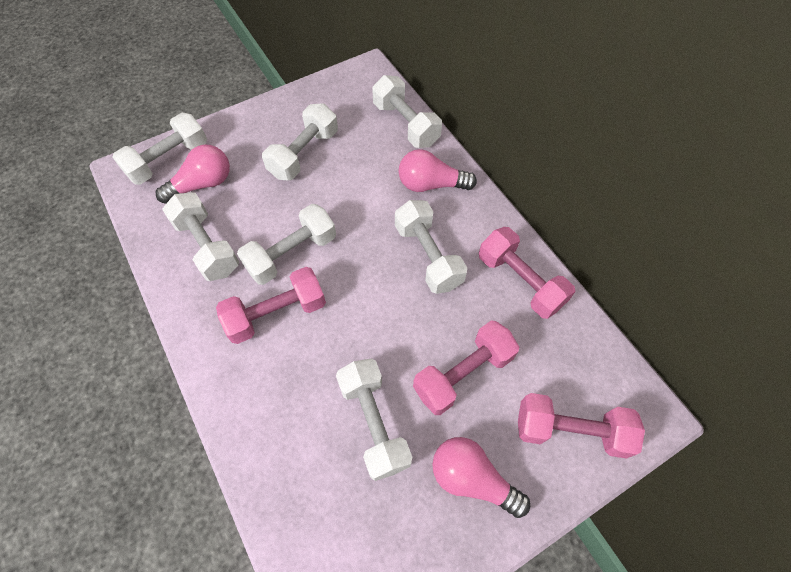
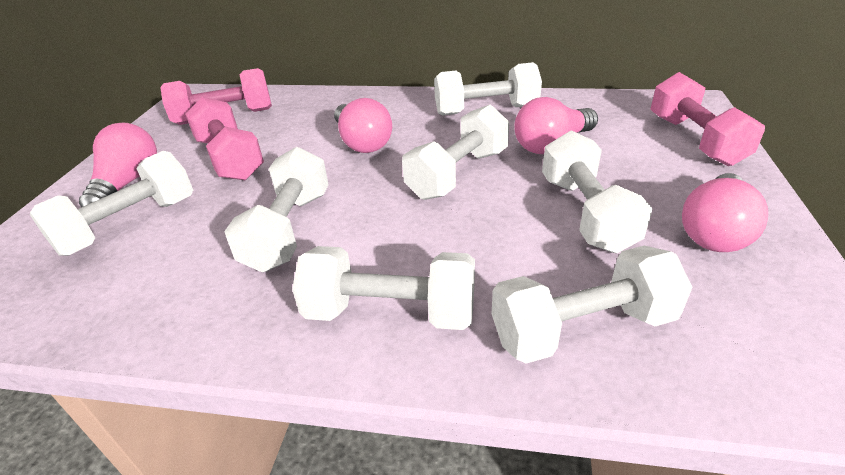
pink dumbbell: 4 -> 3
pink light bulb: 3 -> 4

